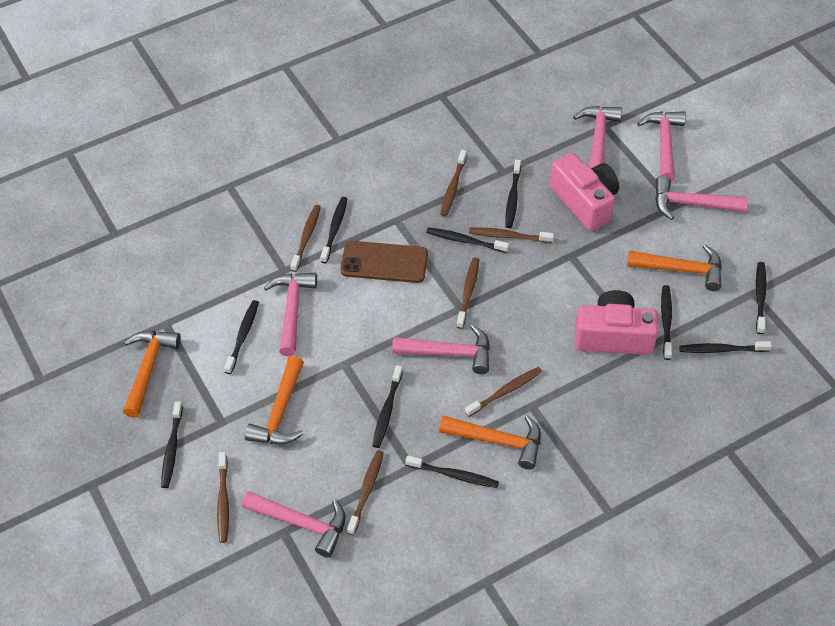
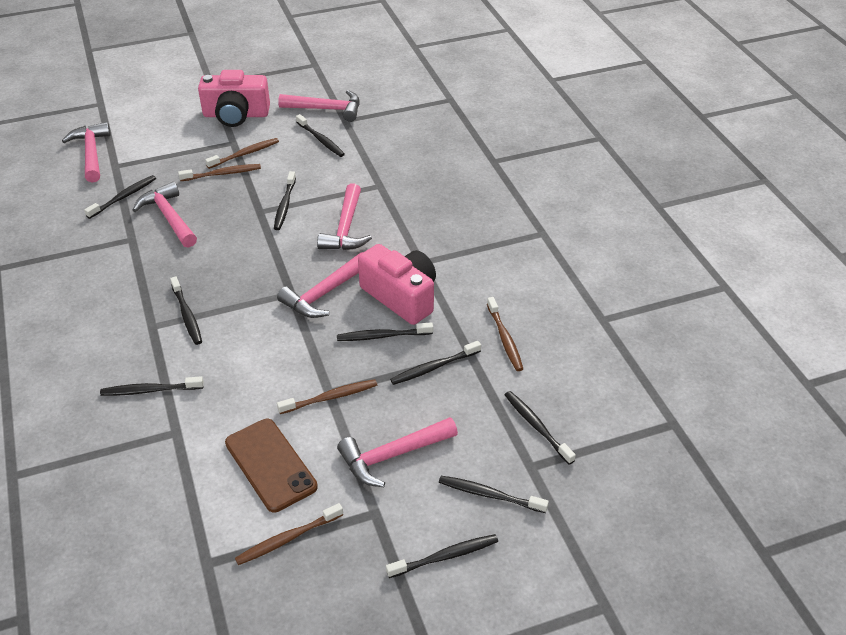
brown toothbrush: 7 -> 5
orange hammer: 4 -> 0

